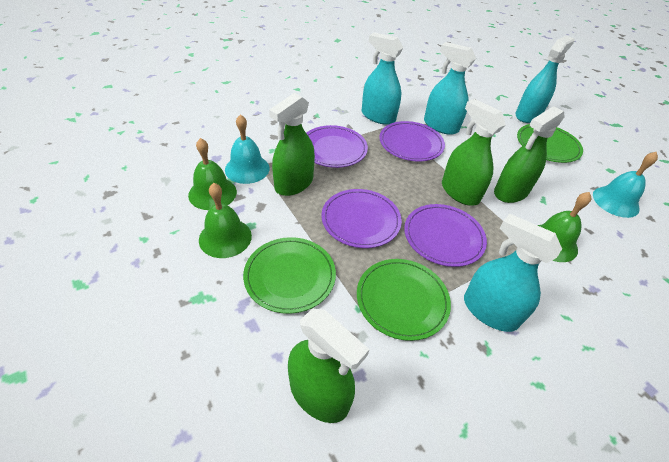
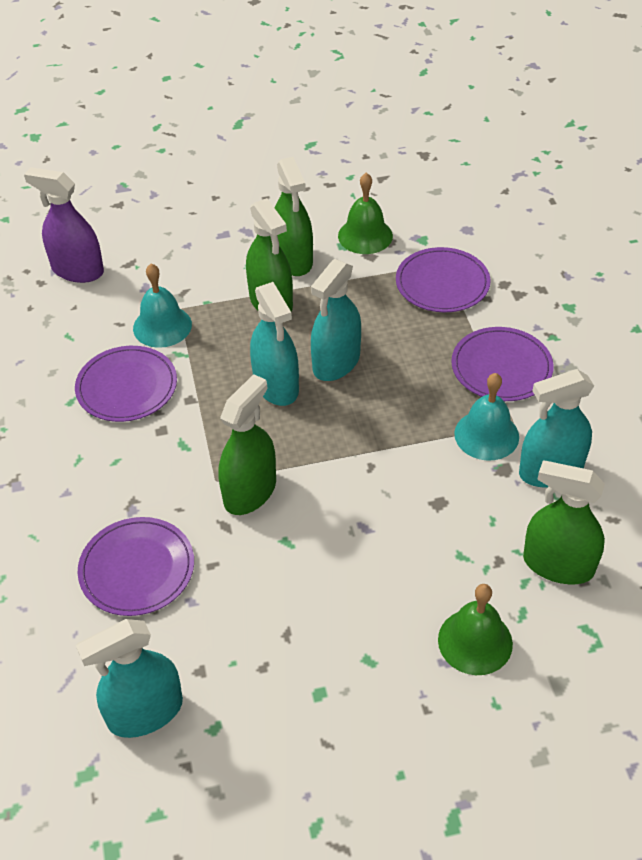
green bell: 3 -> 2
green plate: 3 -> 0
purple spray bottle: 0 -> 1

